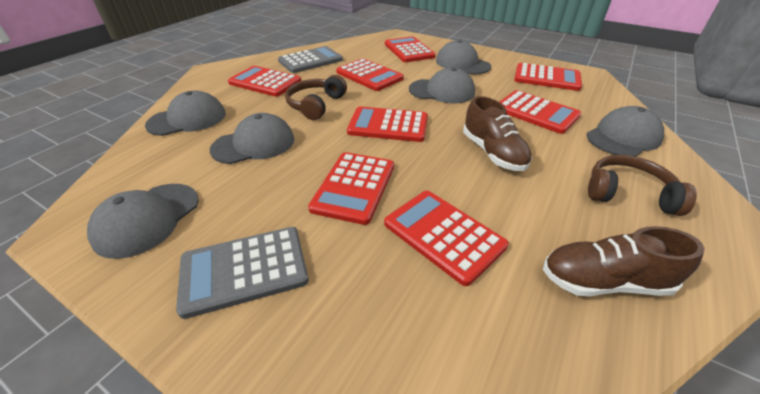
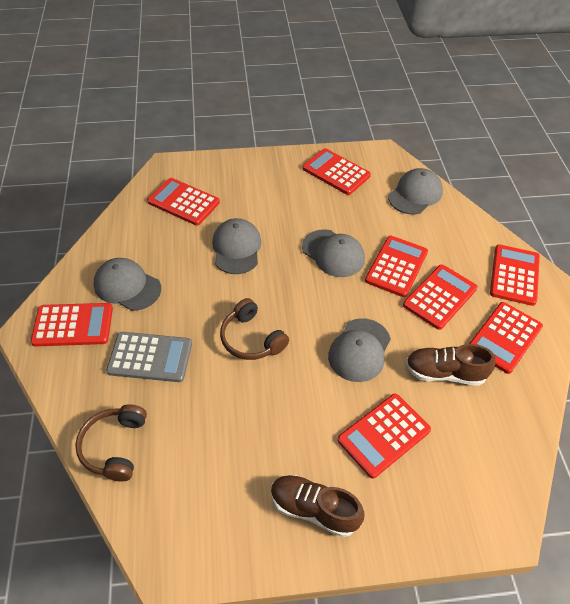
grey calculator: 2 -> 1
grey cap: 6 -> 5

